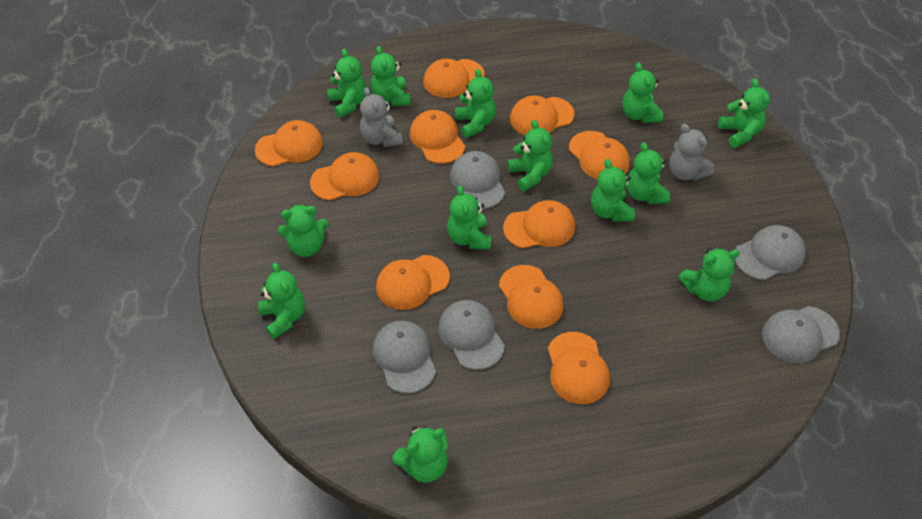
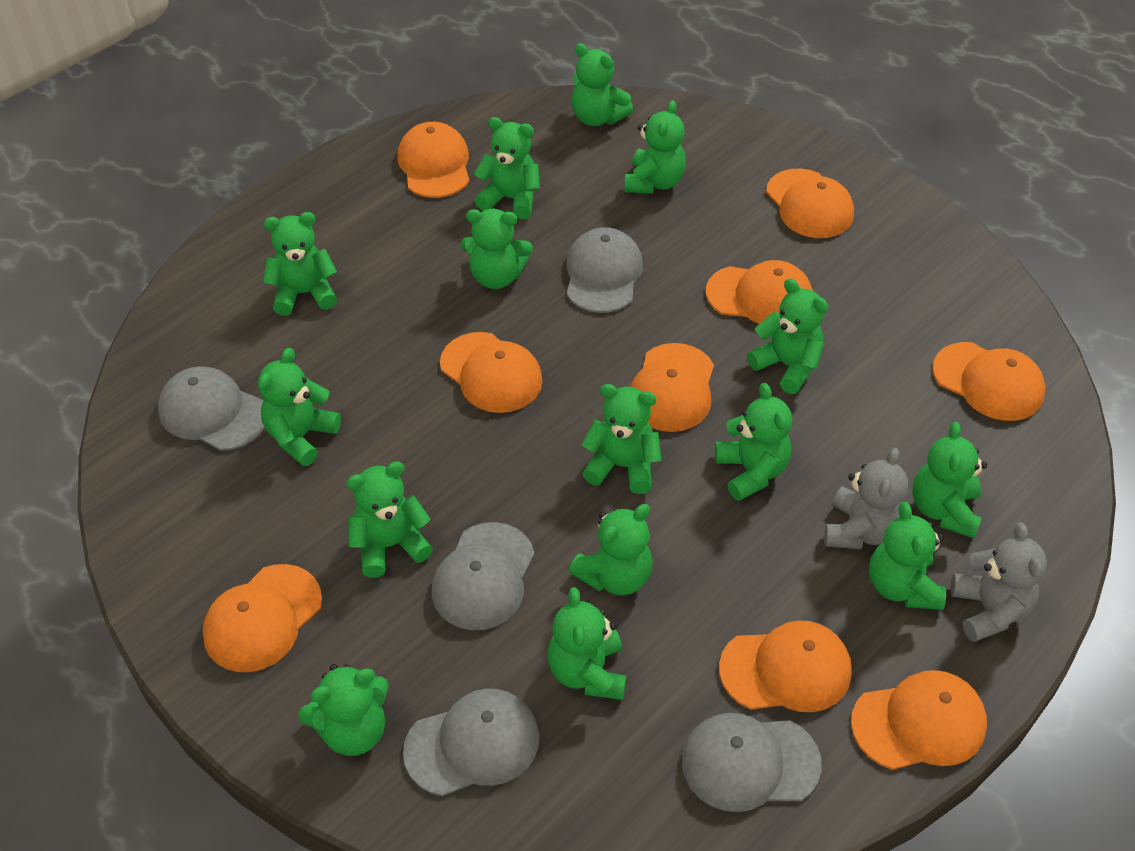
green teddy bear: 13 -> 15
orange cap: 10 -> 9

